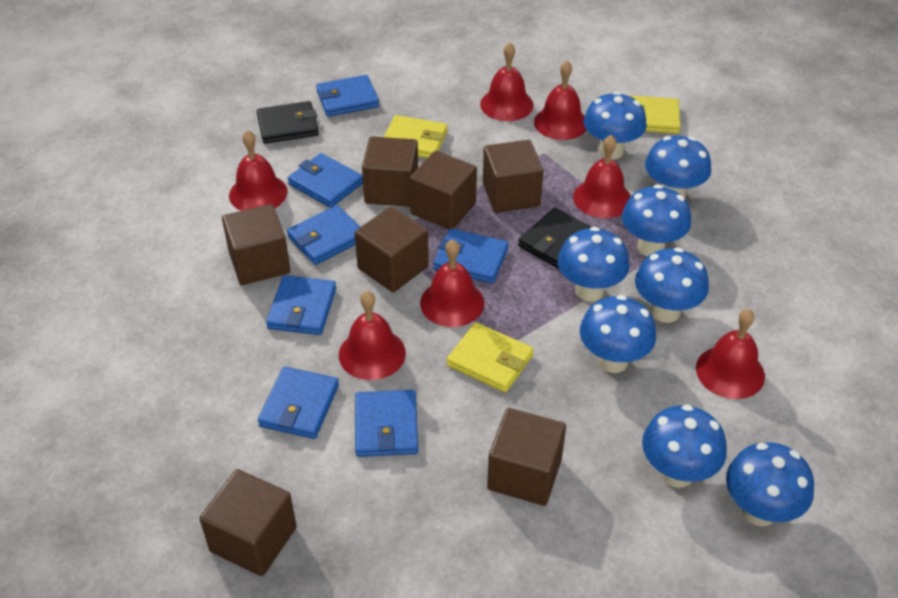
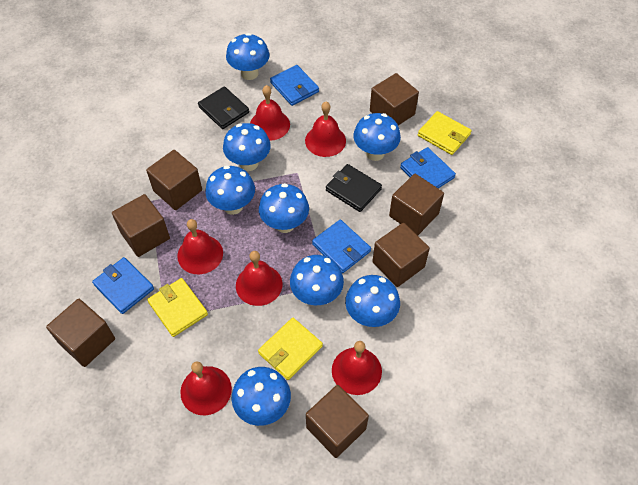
blue wallet: 7 -> 4
red bell: 7 -> 6

